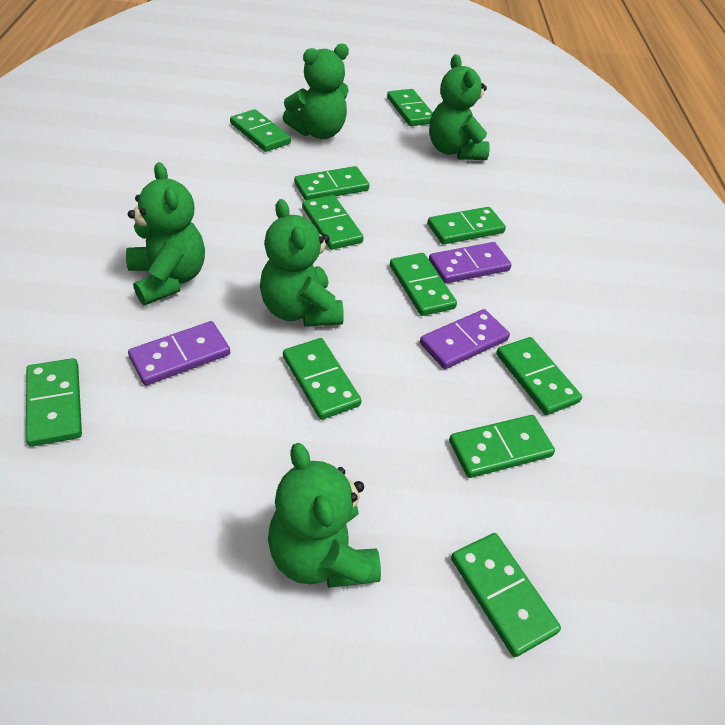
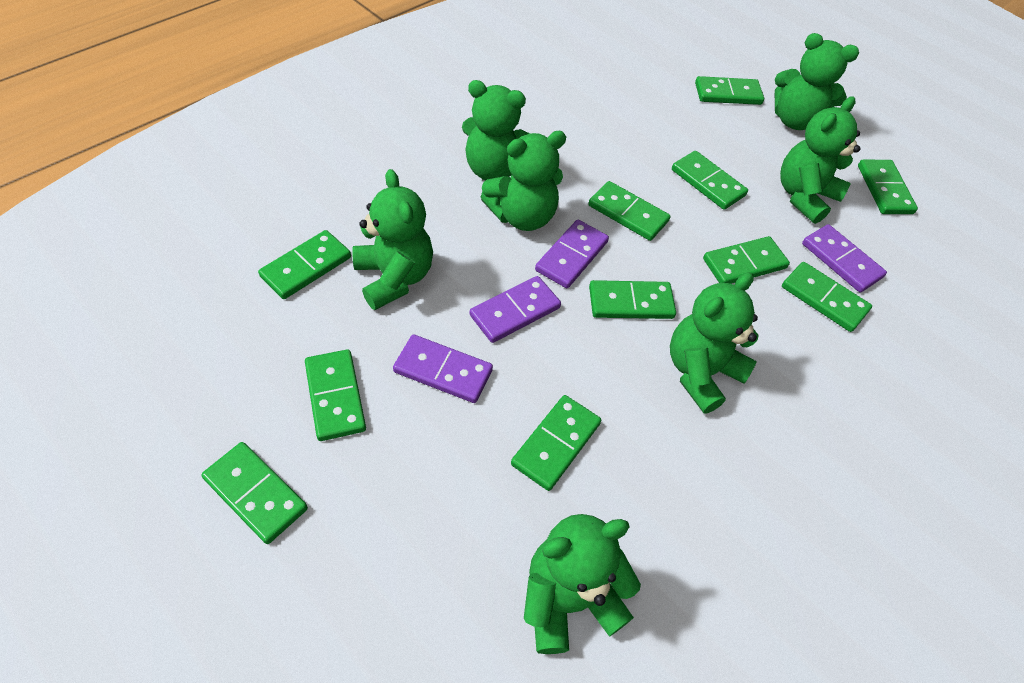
green teddy bear: 5 -> 7
purple domino: 3 -> 4

